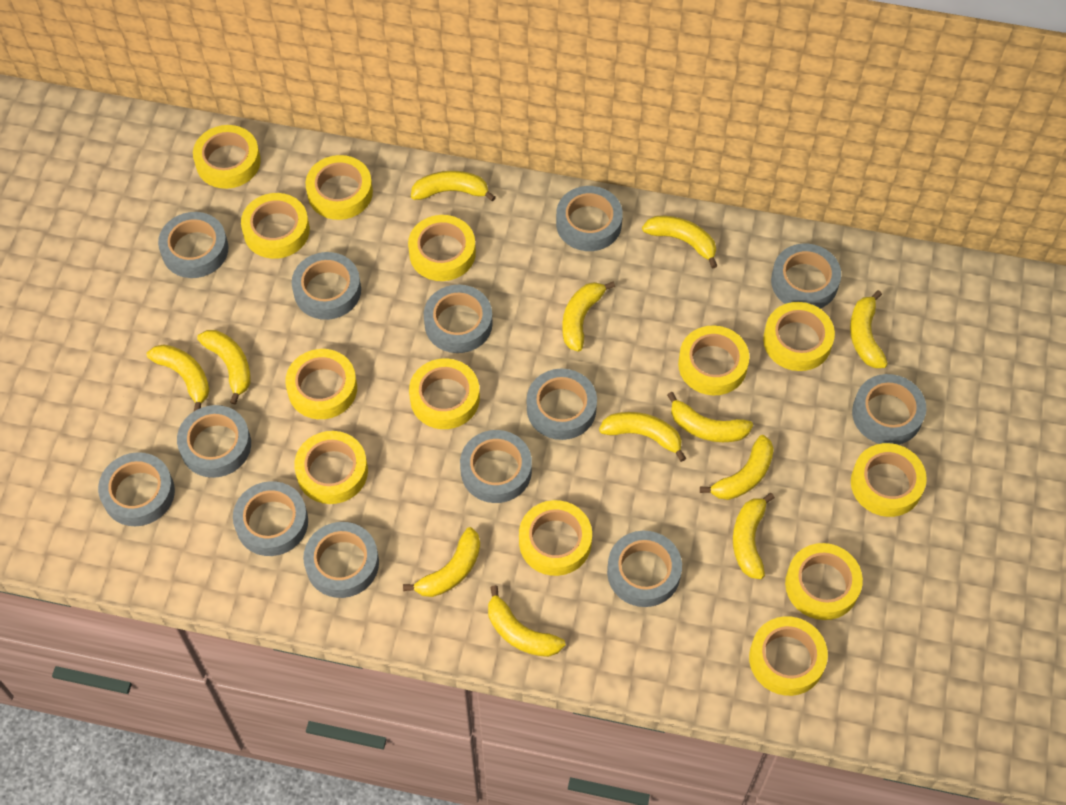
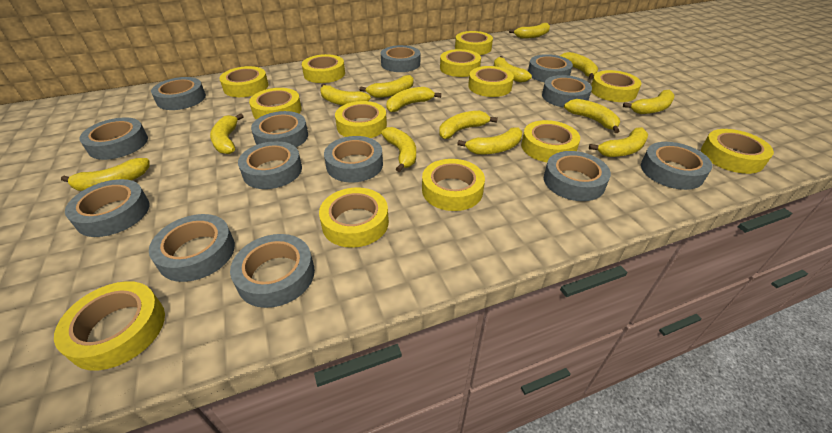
yellow banana: 12 -> 14

